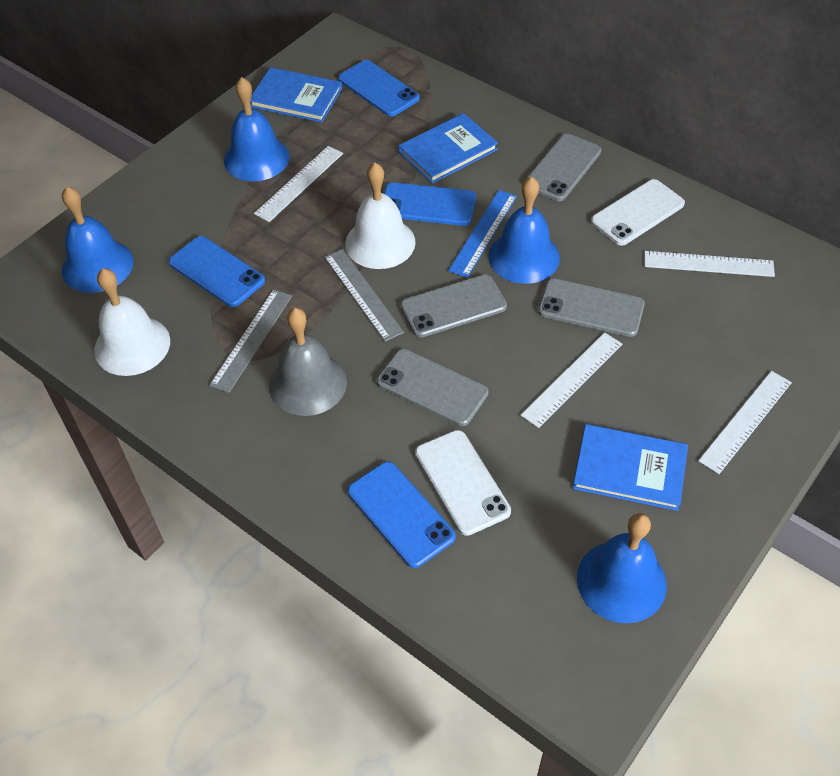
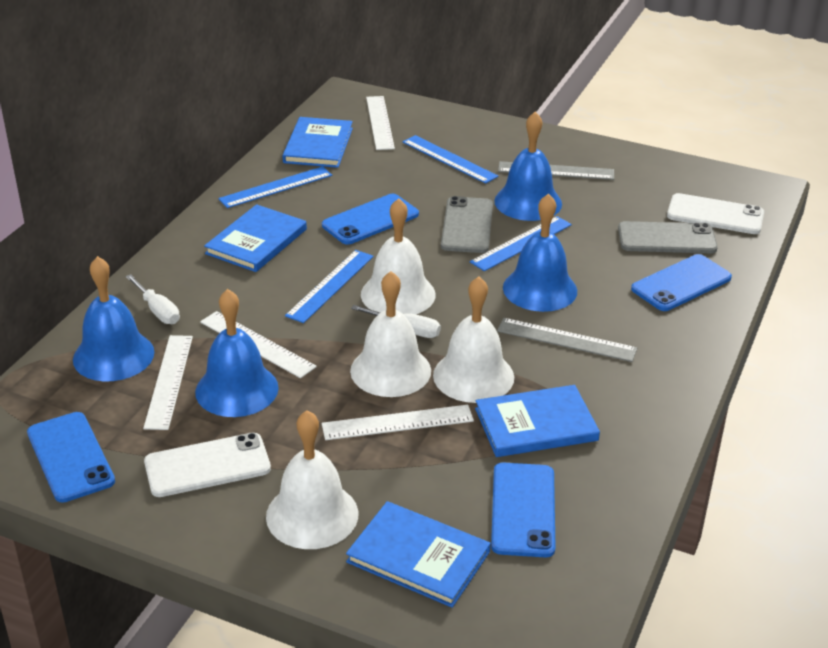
blue book: 3 -> 4
blue ruler: 1 -> 4
grey bell: 1 -> 0
grey phone: 4 -> 2
white bell: 2 -> 4
white screwdriver: 0 -> 2

